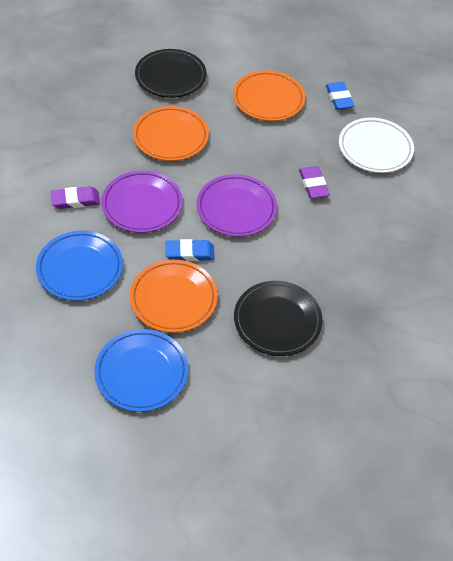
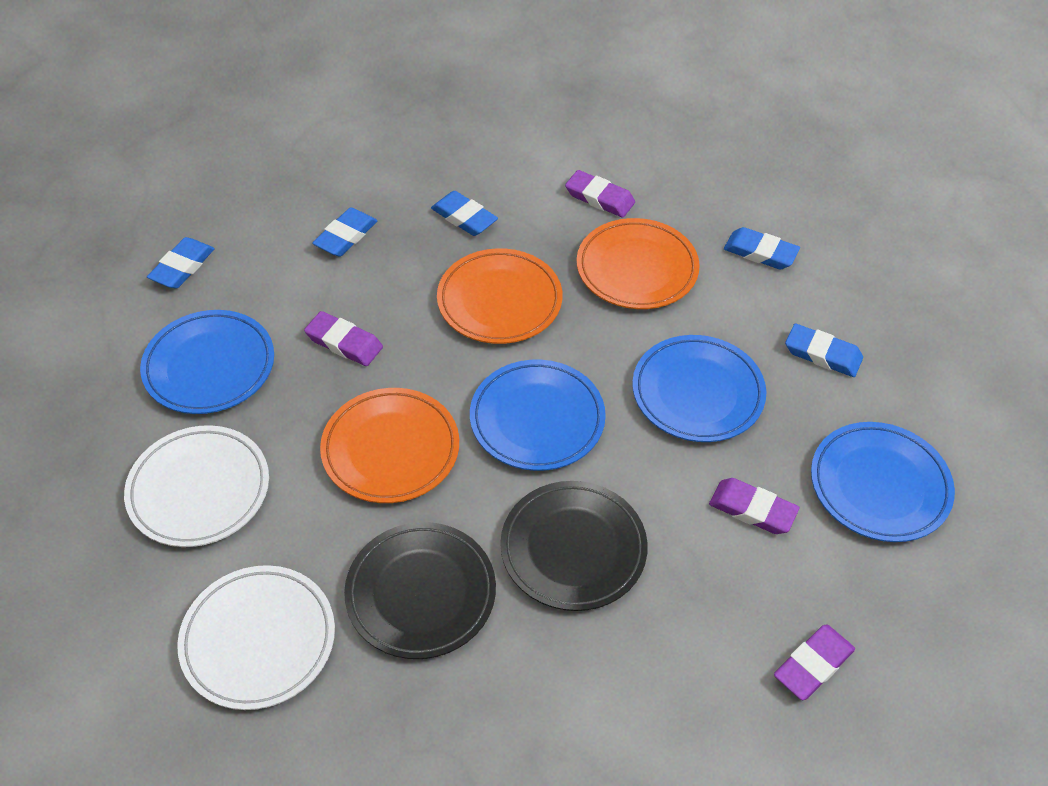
blue eraser: 2 -> 5
blue plate: 2 -> 4
purple eraser: 2 -> 4
purple plate: 2 -> 0
white plate: 1 -> 2

